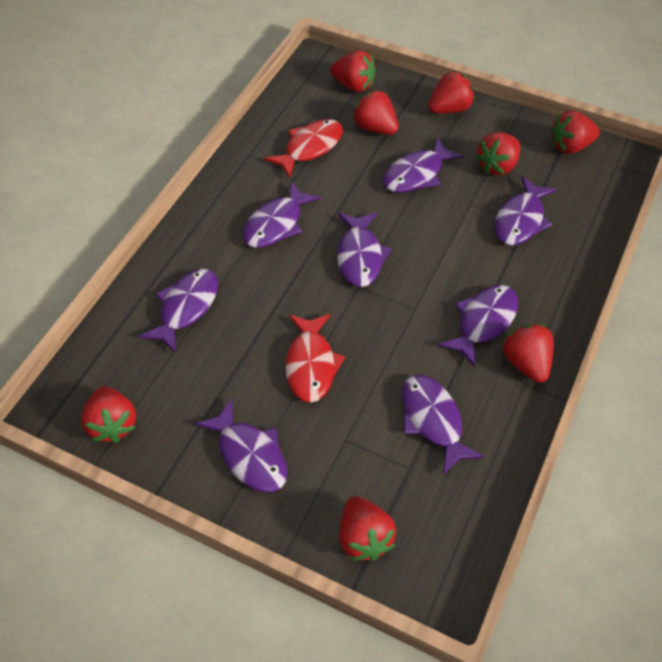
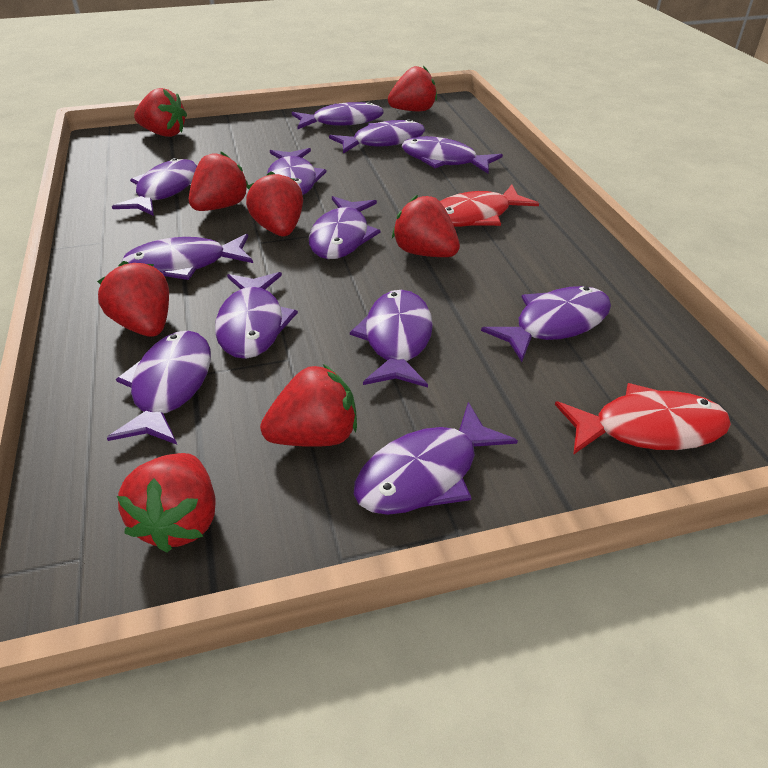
purple fish: 8 -> 12

